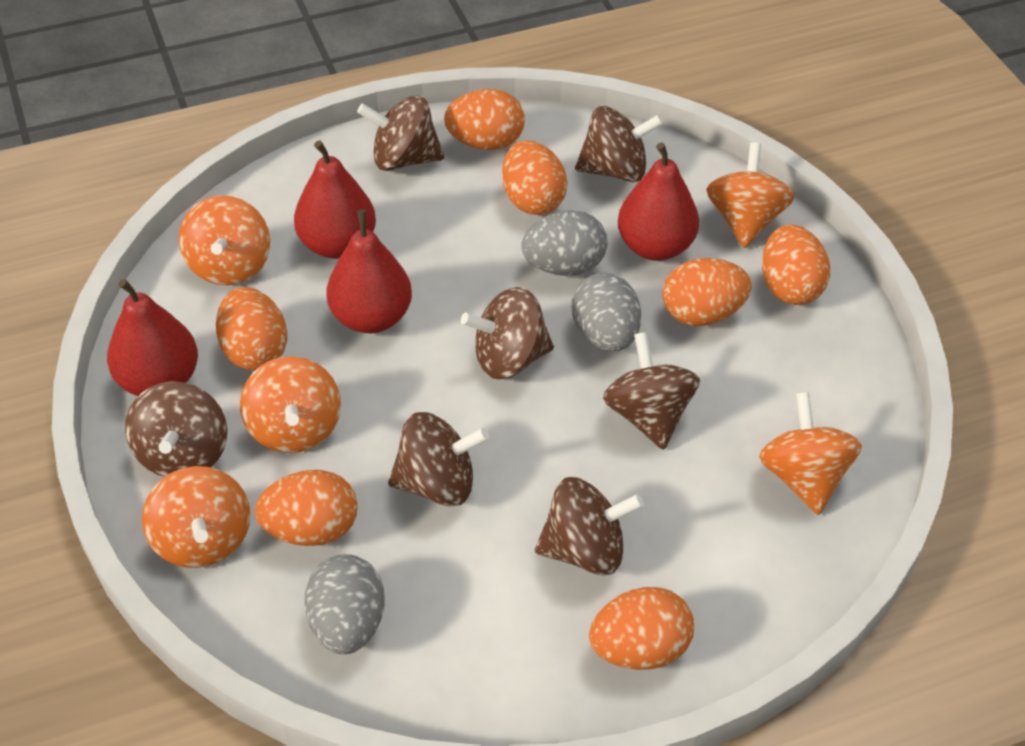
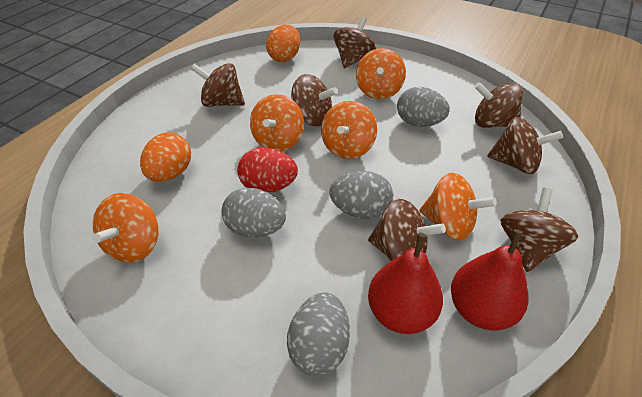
grey egg: 3 -> 4
orange egg: 7 -> 2
red egg: 0 -> 1
red pear: 4 -> 2

